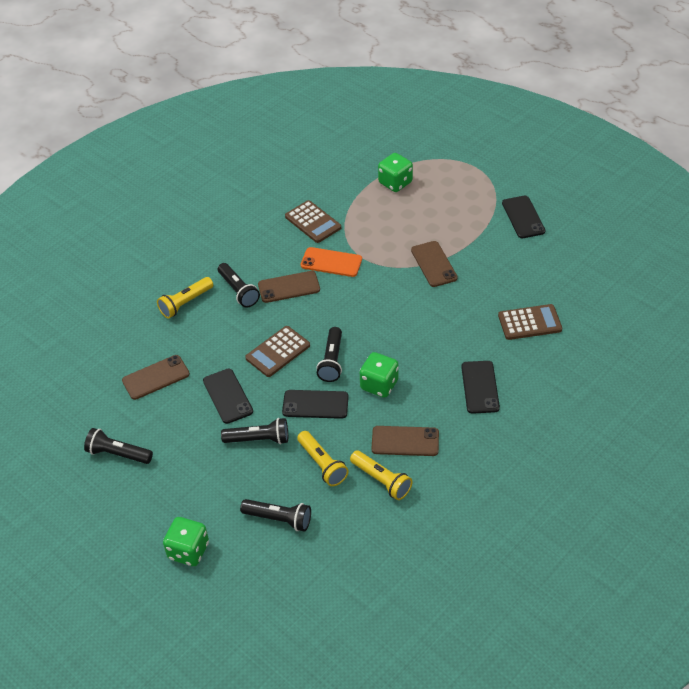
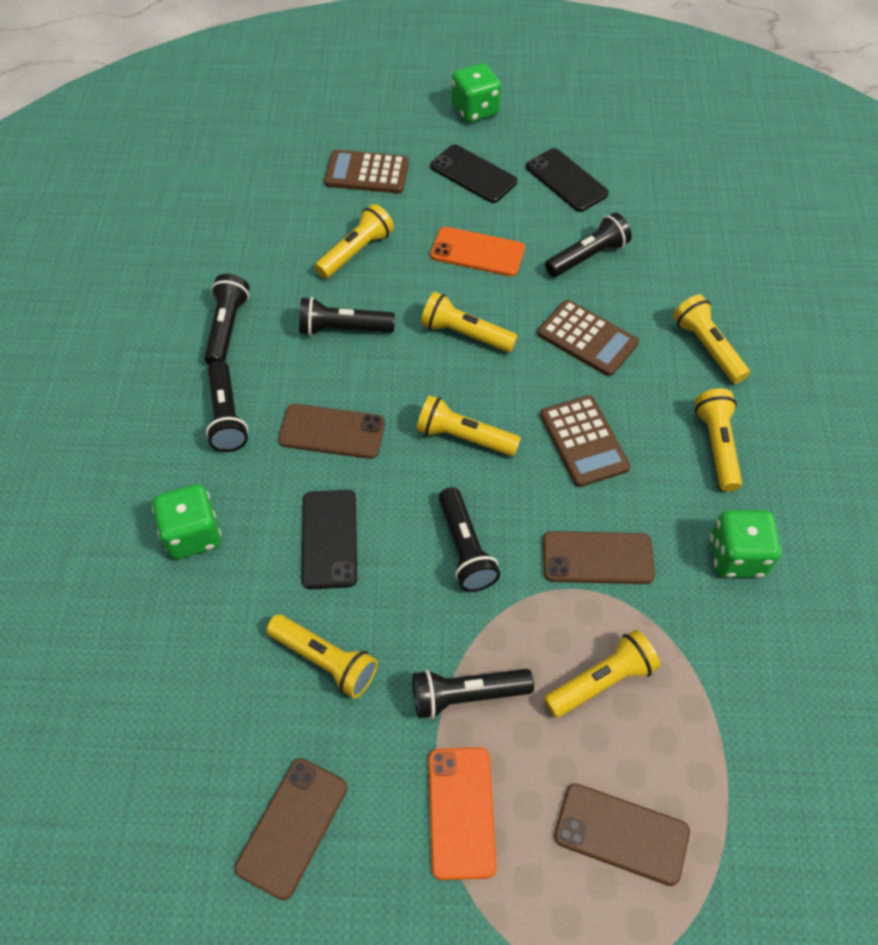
black flashlight: 5 -> 6
black phone: 4 -> 3
orange phone: 1 -> 2
yellow flashlight: 3 -> 7

